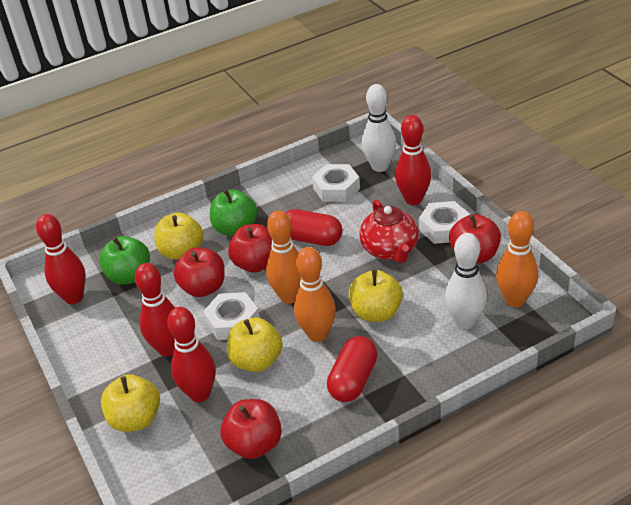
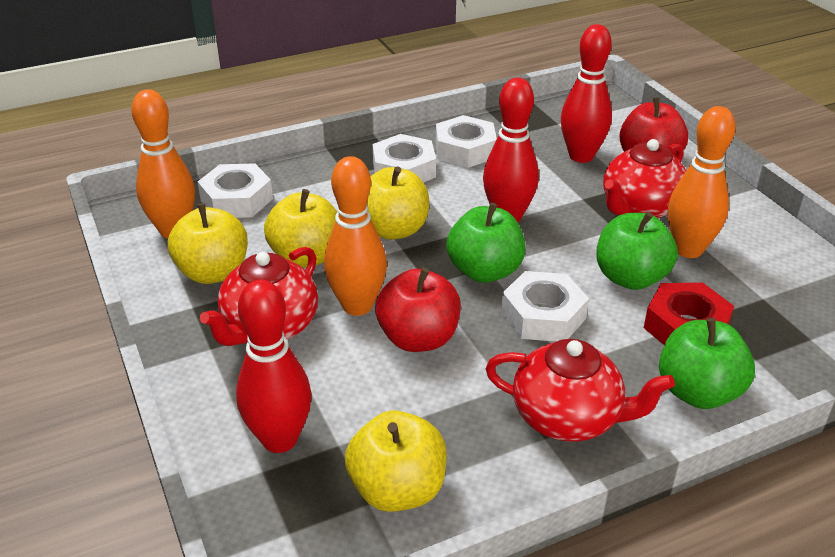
green apple: 2 -> 3
red apple: 4 -> 2
red bowling pin: 4 -> 3
red capsule: 2 -> 0
red nut: 0 -> 1
red teapot: 1 -> 3
white bowling pin: 2 -> 0
white nut: 3 -> 4

